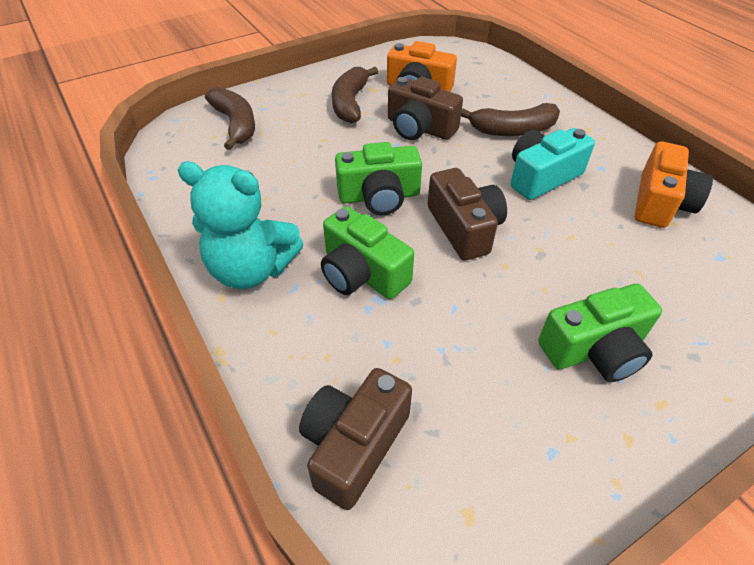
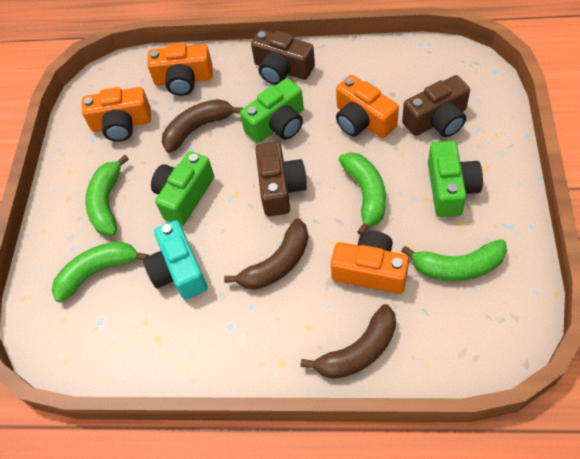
green banana: 0 -> 4
orange camera: 2 -> 4
turquoise teddy bear: 1 -> 0

